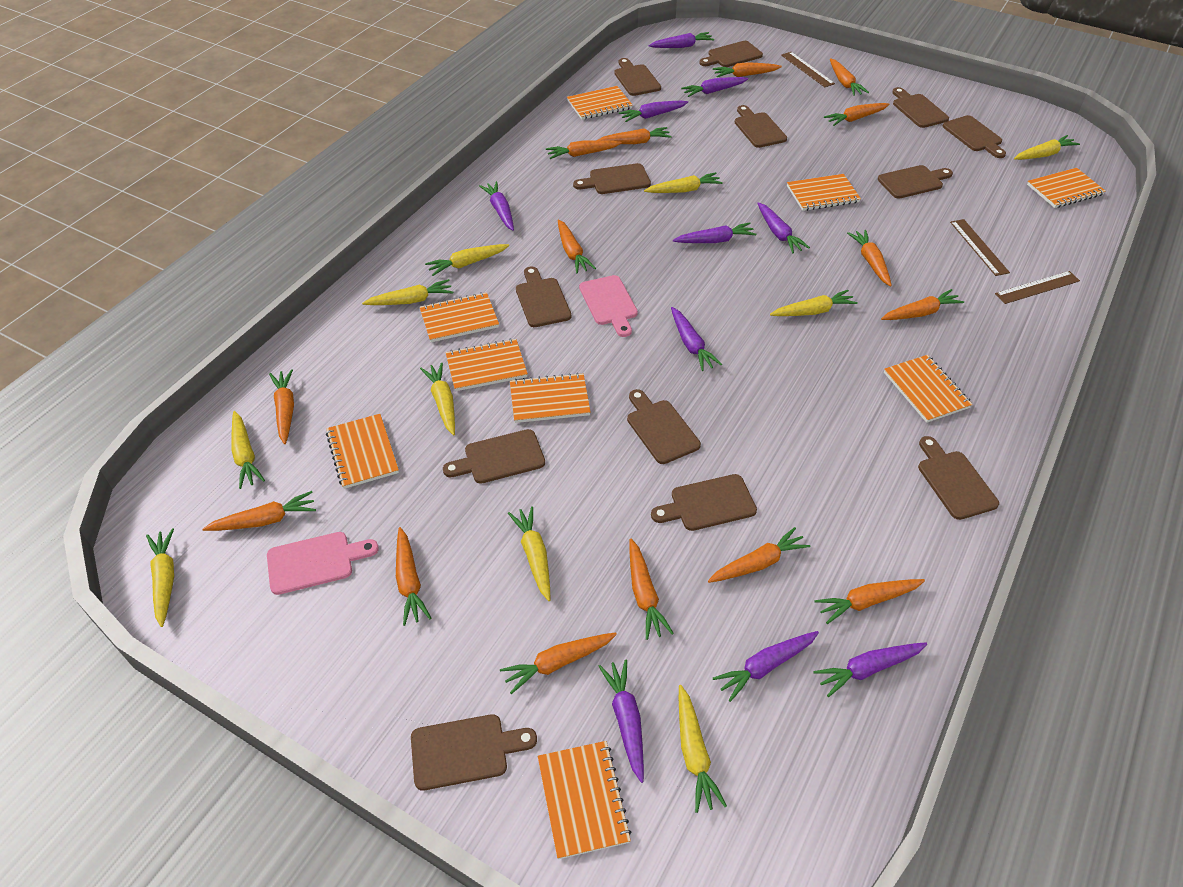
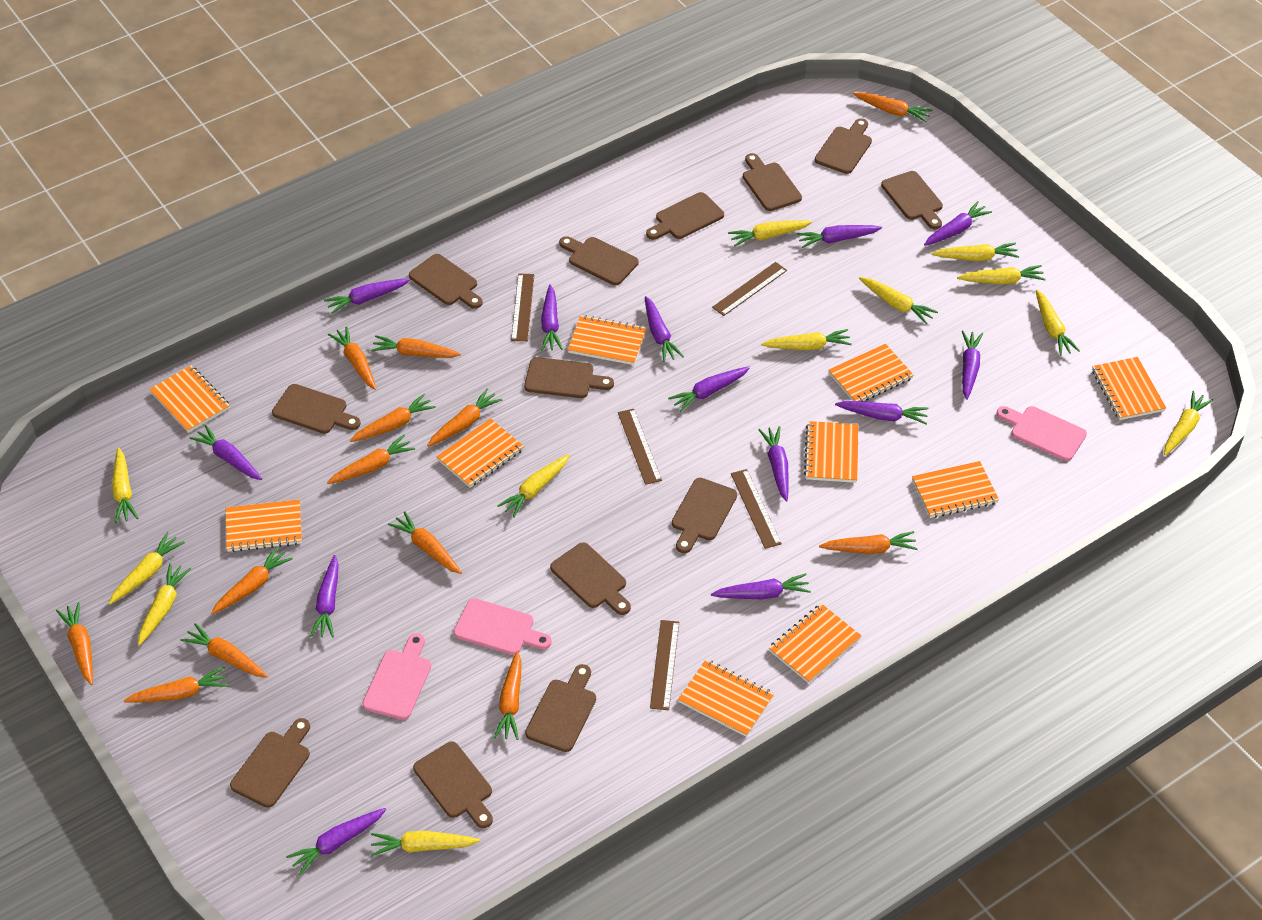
brown ruler: 3 -> 5
orange carrot: 15 -> 13
orange notebook: 9 -> 10
pink cutting board: 2 -> 3
purple carrot: 10 -> 13
yellow carrot: 10 -> 12

